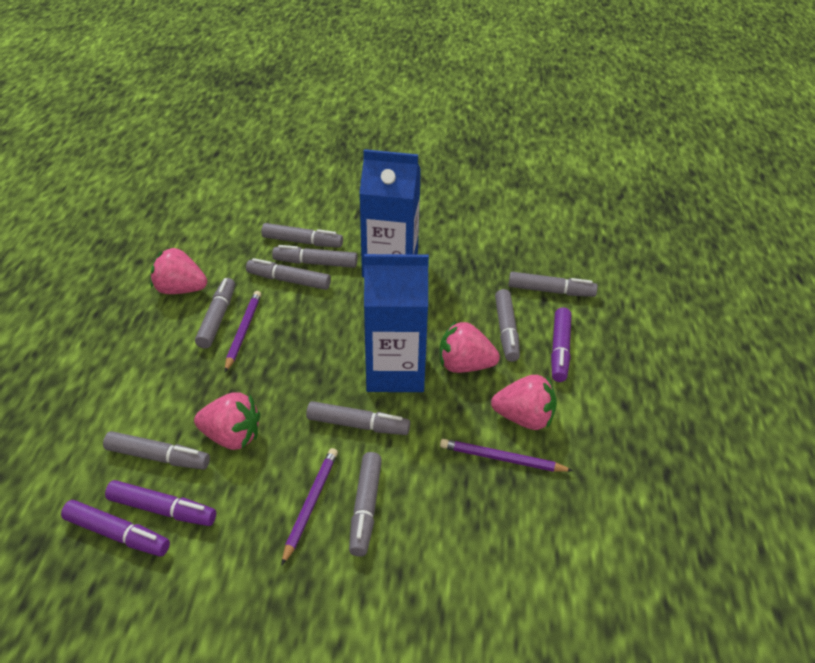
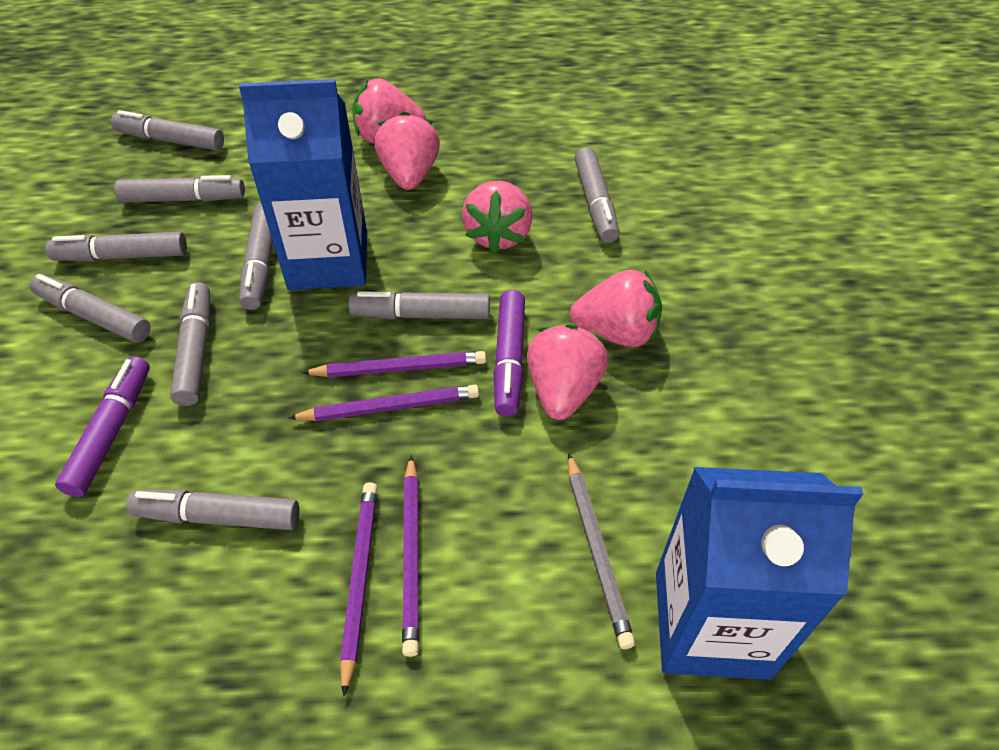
grey pencil: 0 -> 1
pink strawberry: 4 -> 5
purple marker: 3 -> 2
purple pencil: 3 -> 4

